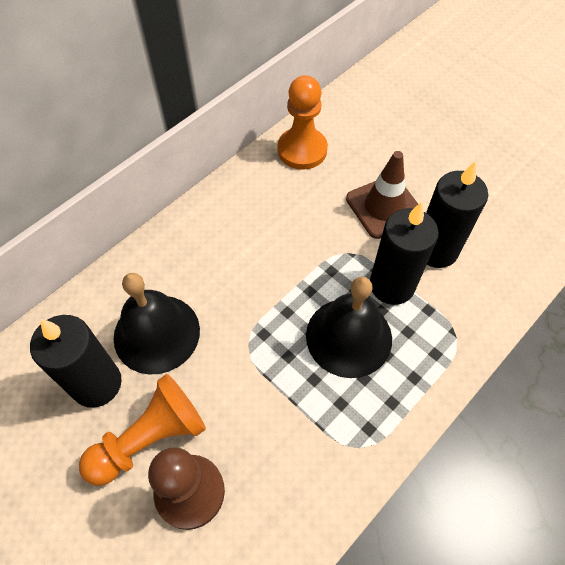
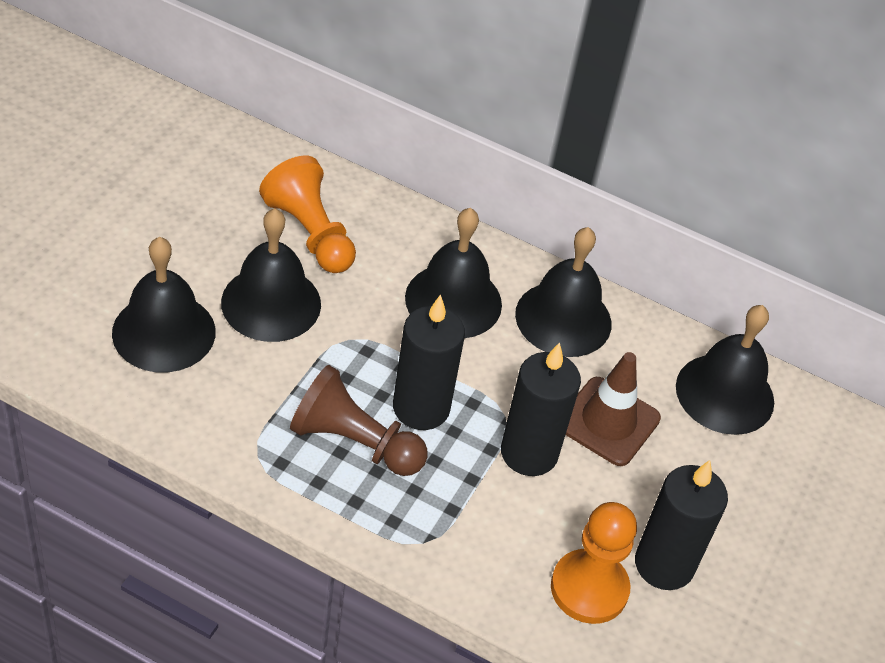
black bell: 2 -> 5

